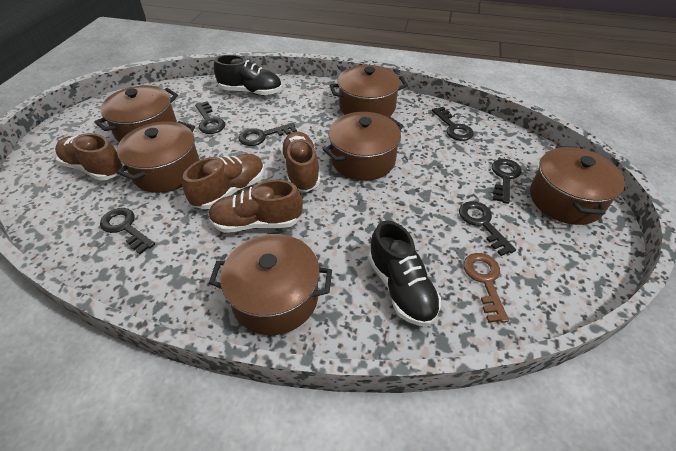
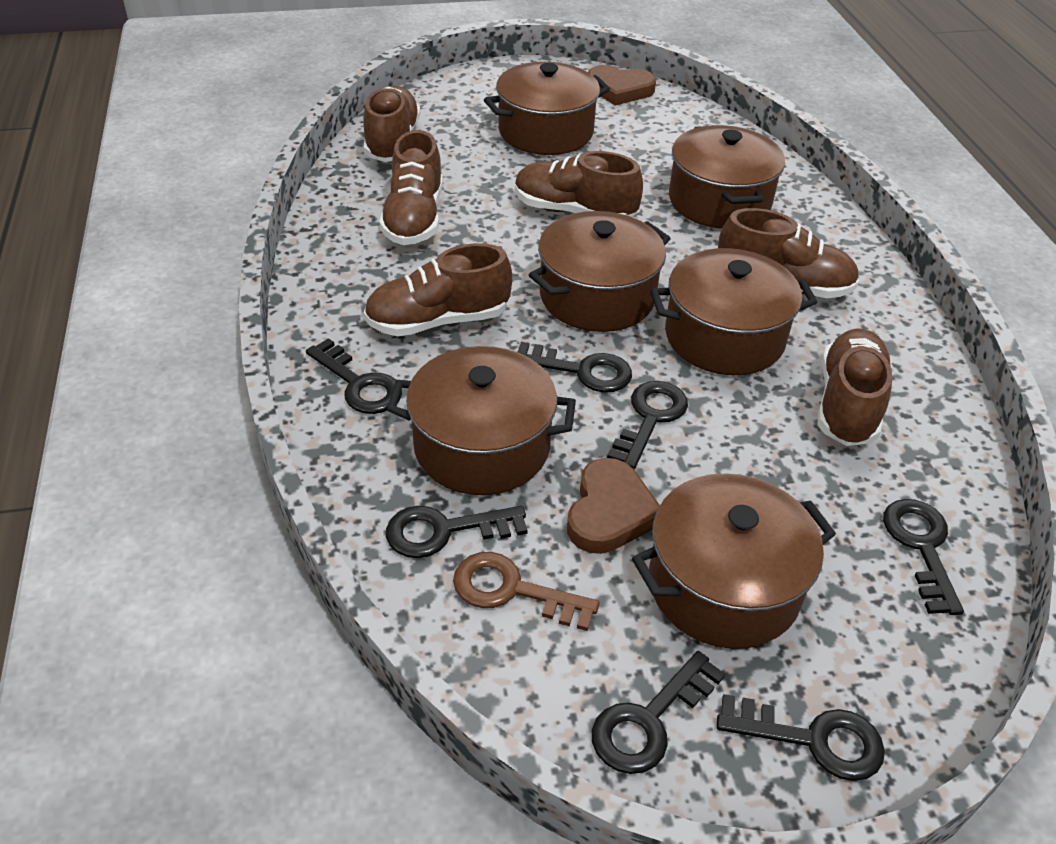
black key: 6 -> 7
black shoe: 2 -> 0
brown heart: 0 -> 2
brown shoe: 4 -> 6

